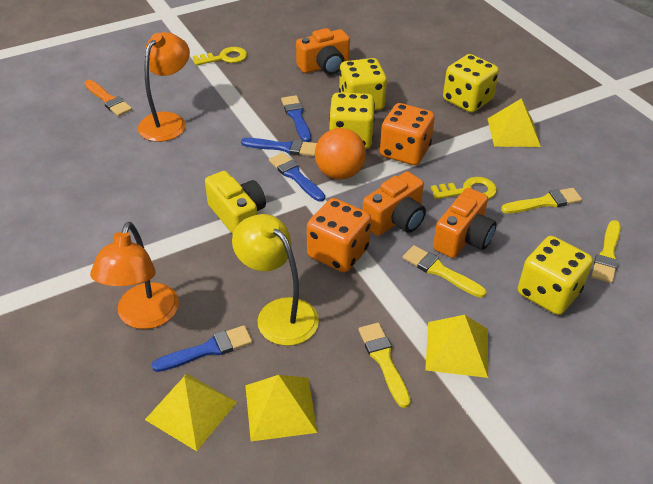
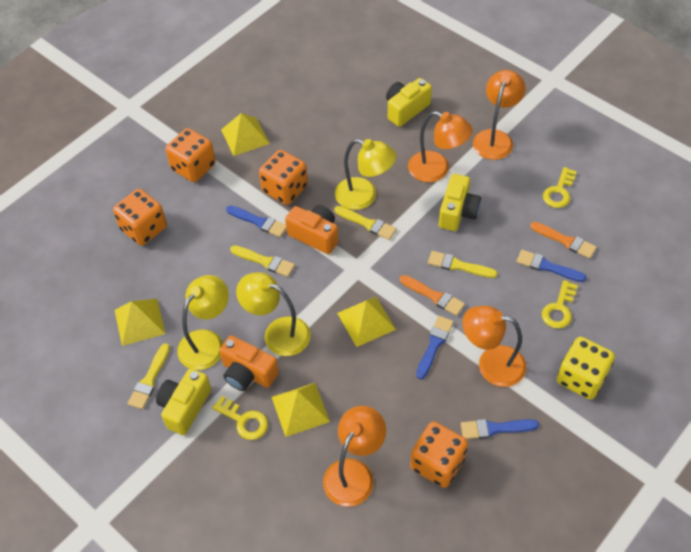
orange ball: 1 -> 0
orange brush: 1 -> 2
orange camera: 3 -> 2
orange dice: 2 -> 4
orange lamp: 2 -> 4
yellow camera: 1 -> 3
yellow dice: 4 -> 1
yellow key: 2 -> 3
yellow lamp: 1 -> 3

